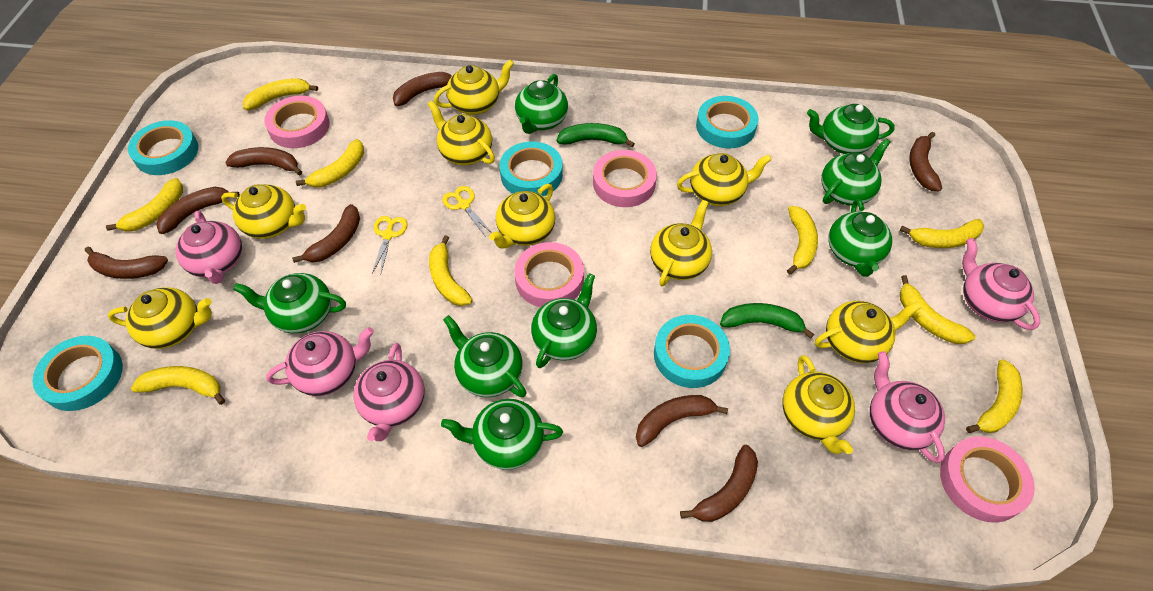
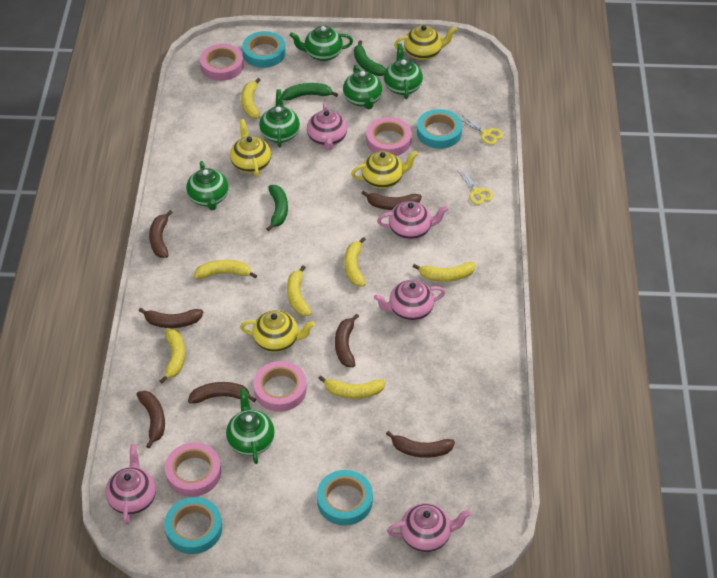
brown banana: 8 -> 7
green banana: 2 -> 3
green teapot: 8 -> 6
turquoise tape: 5 -> 4
yellow banana: 9 -> 7
yellow teapot: 9 -> 4

